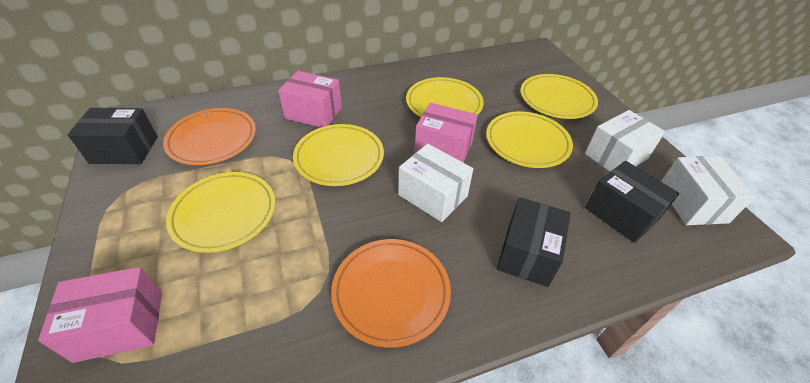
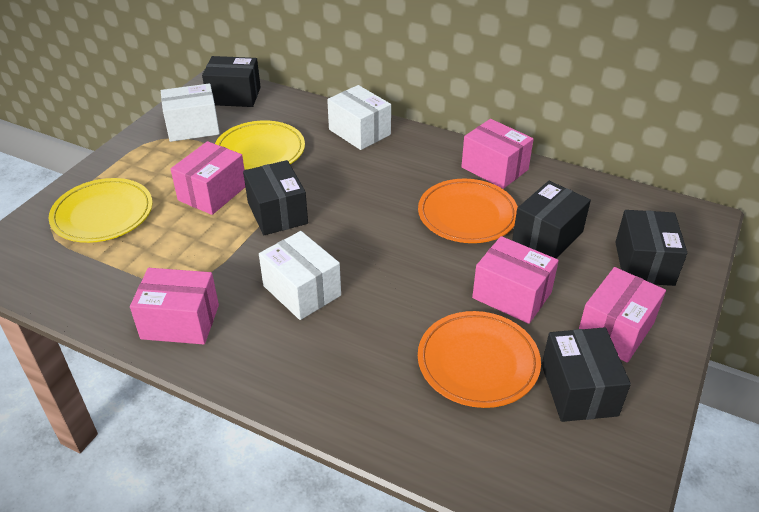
black box: 3 -> 5
pink box: 3 -> 5
yellow plate: 5 -> 2

